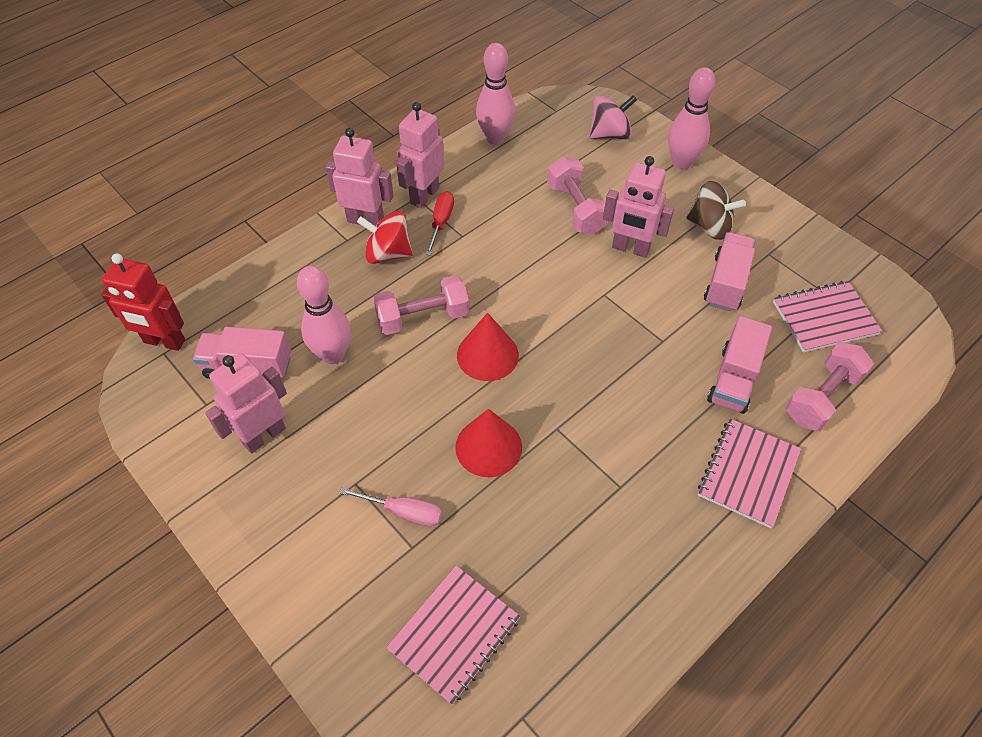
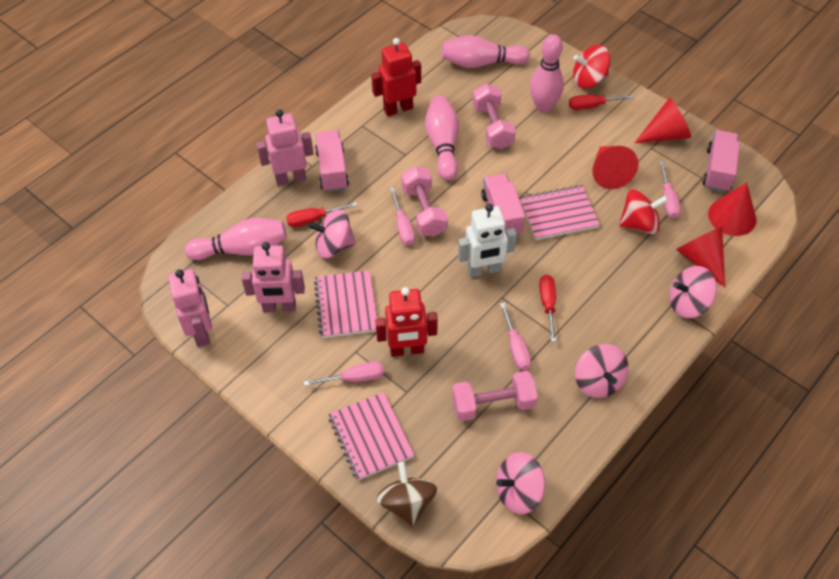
pink bowling pin: 3 -> 4
pink robot: 4 -> 3
pink screwdriver: 1 -> 4
pink spinning top: 1 -> 4
red cone: 2 -> 4
red robot: 1 -> 2
red screwdriver: 1 -> 3
red spinning top: 1 -> 2
white robot: 0 -> 1

